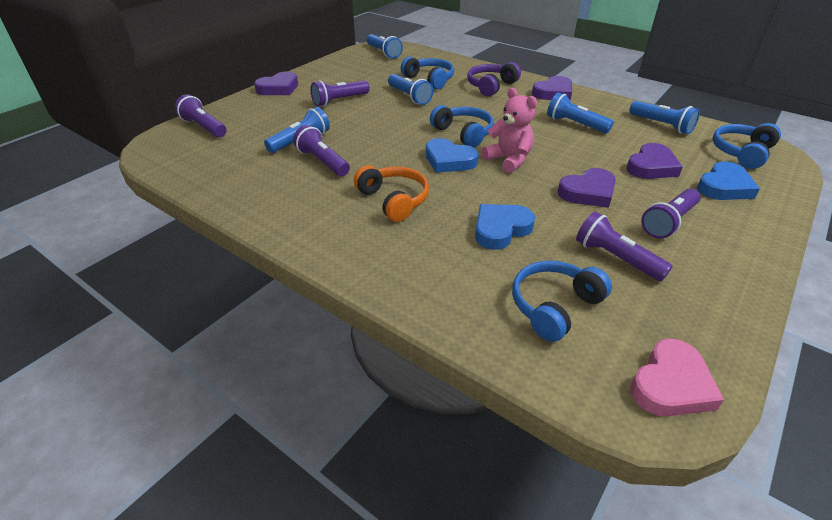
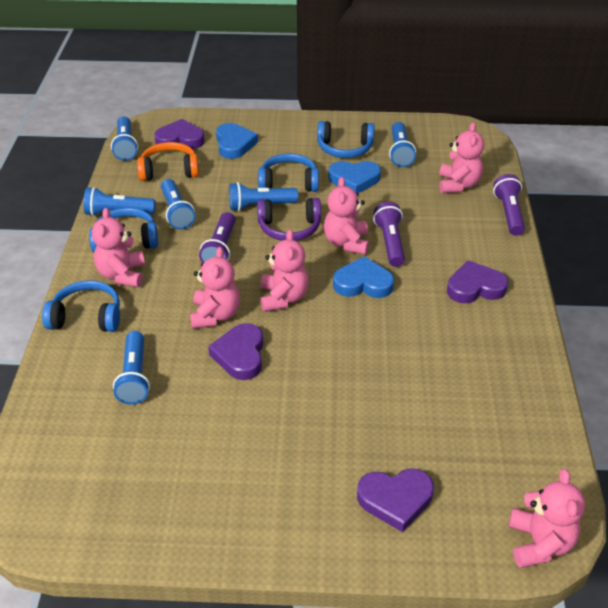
blue flashlight: 5 -> 6
pink heart: 1 -> 0
pink teddy bear: 1 -> 6
purple flashlight: 5 -> 3

